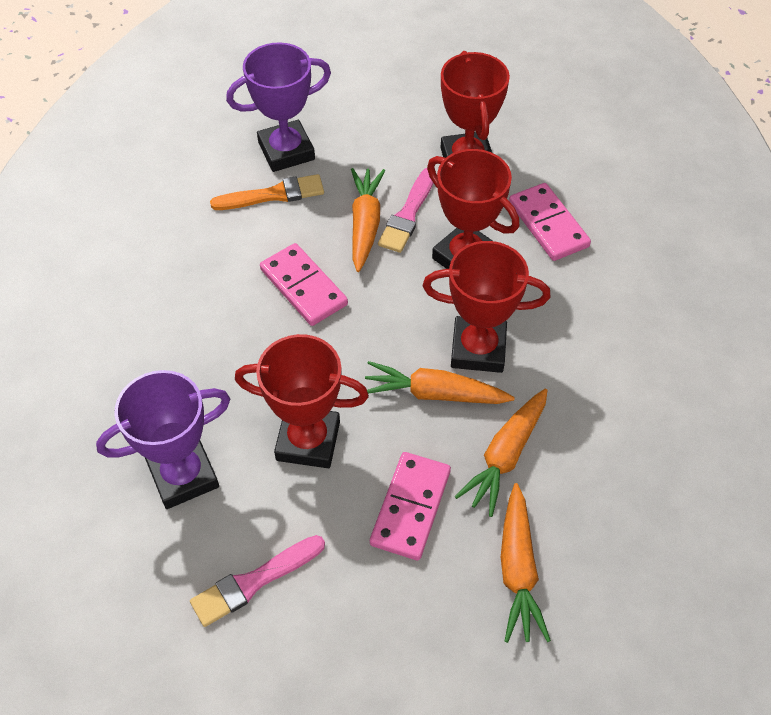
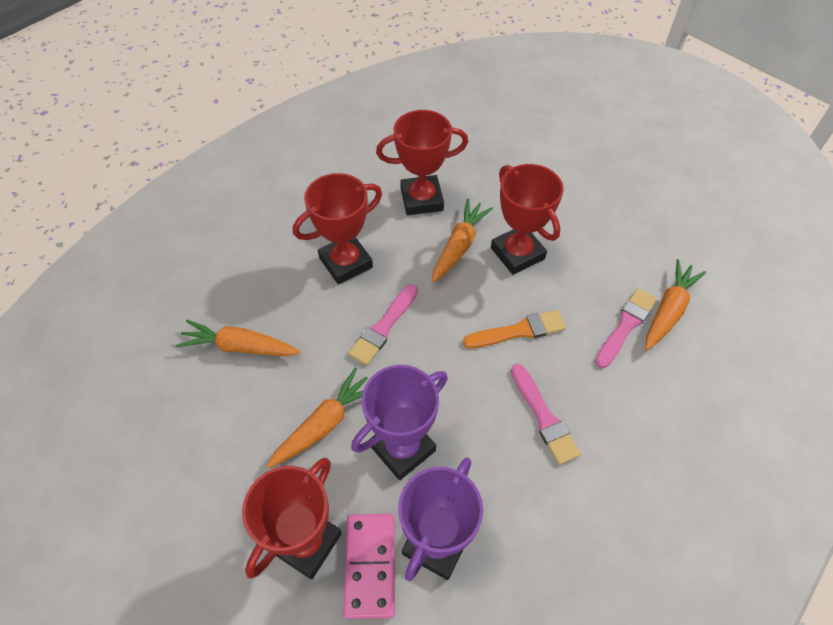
pink brush: 2 -> 3
pink domino: 3 -> 1

